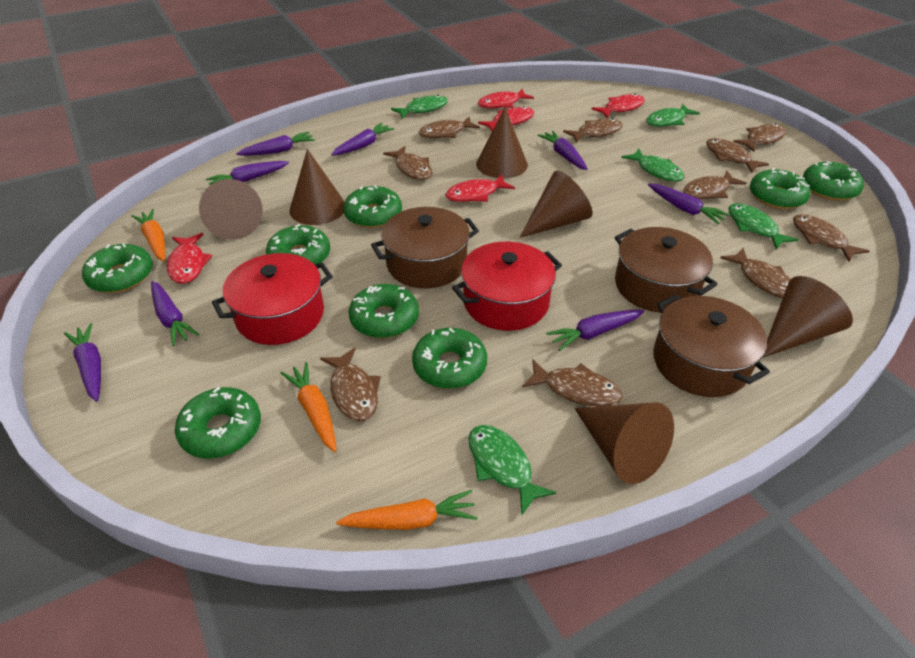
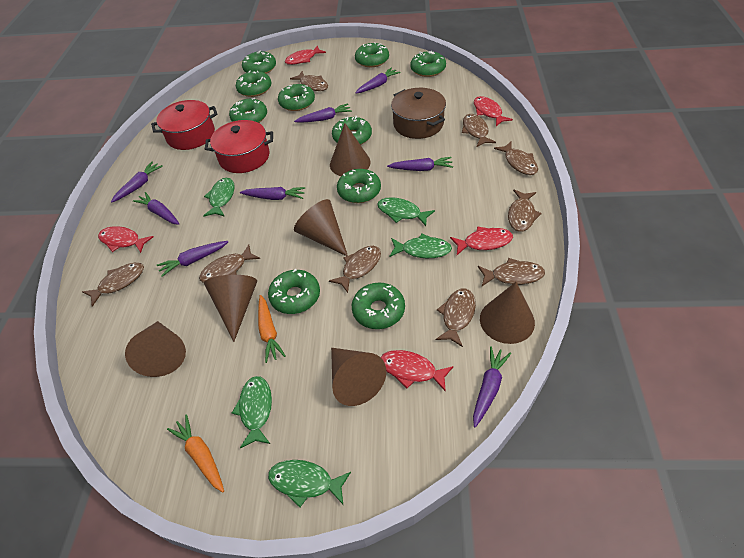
brown fish: 10 -> 9
brown pot: 3 -> 1
green donut: 8 -> 10
orange carrot: 3 -> 2

